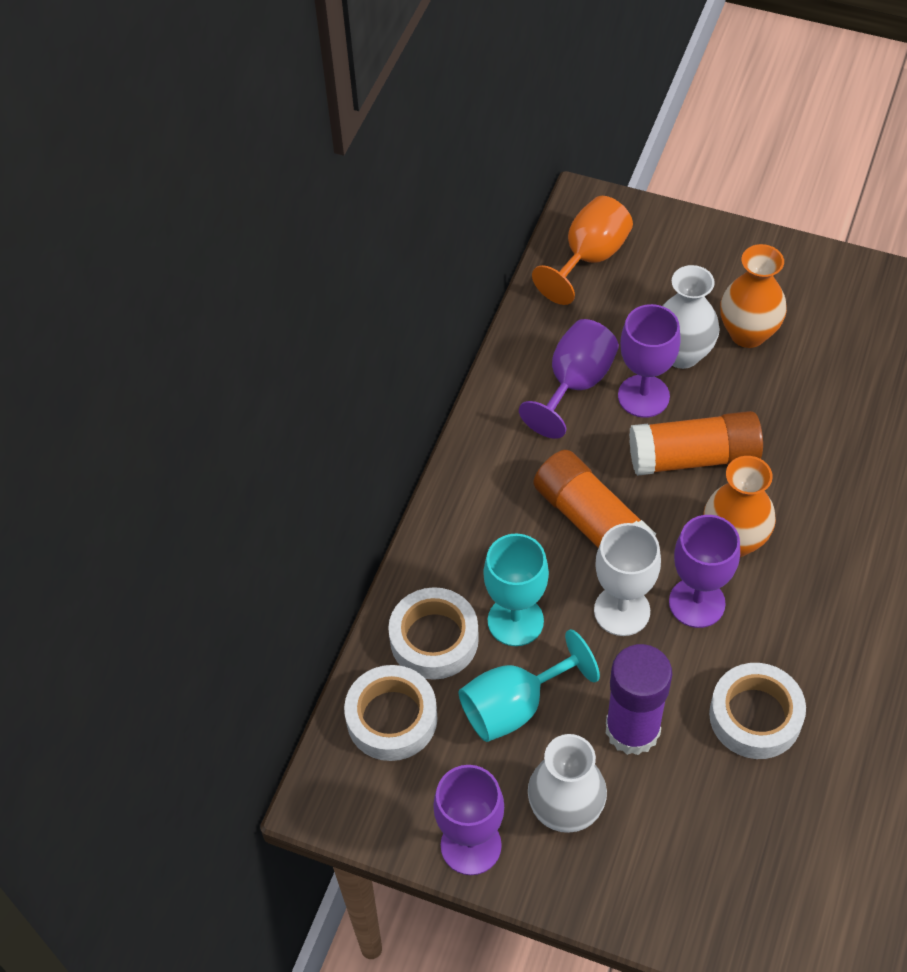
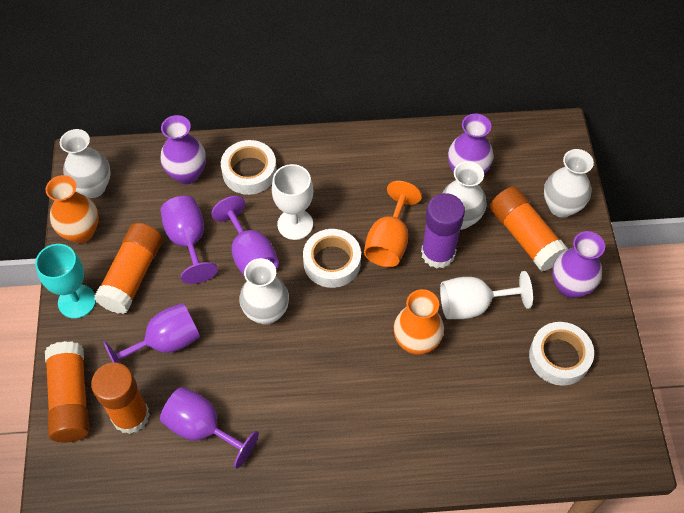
orange glue stick: 2 -> 4
purple vase: 0 -> 3
turquoise goblet: 2 -> 1
white goblet: 1 -> 2
white vase: 2 -> 4

